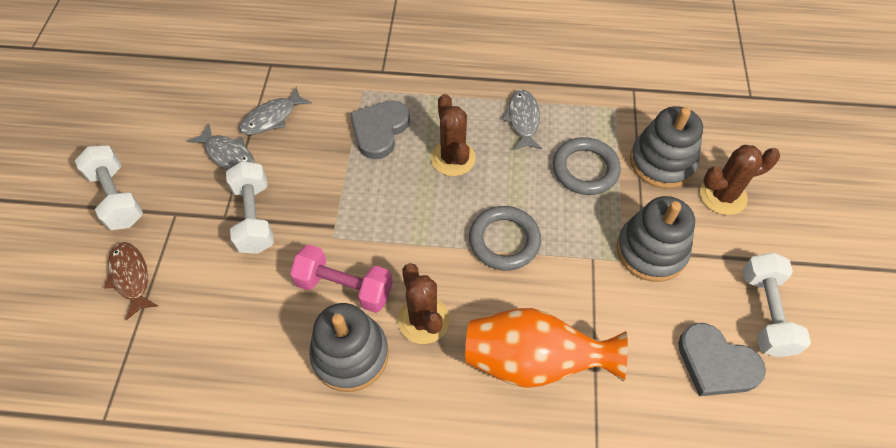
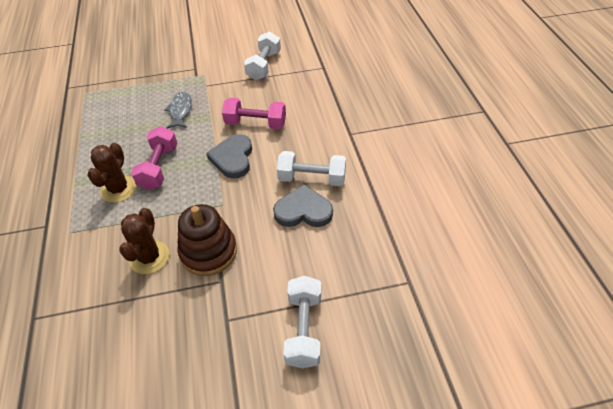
brown cactus: 3 -> 2
brown fish: 1 -> 0
brown stacking toy: 0 -> 1
grey fish: 3 -> 1
grey ring: 2 -> 0
grey stacking toy: 3 -> 0
orange vase: 1 -> 0
pink dumbbell: 1 -> 2

